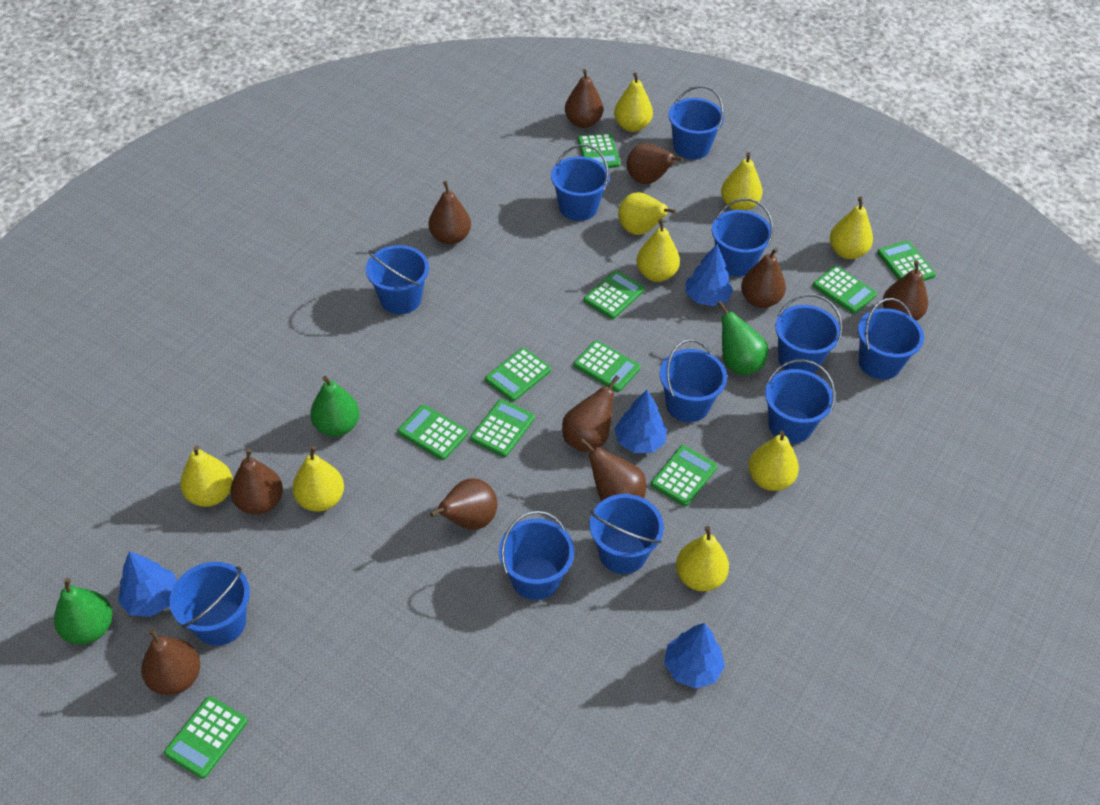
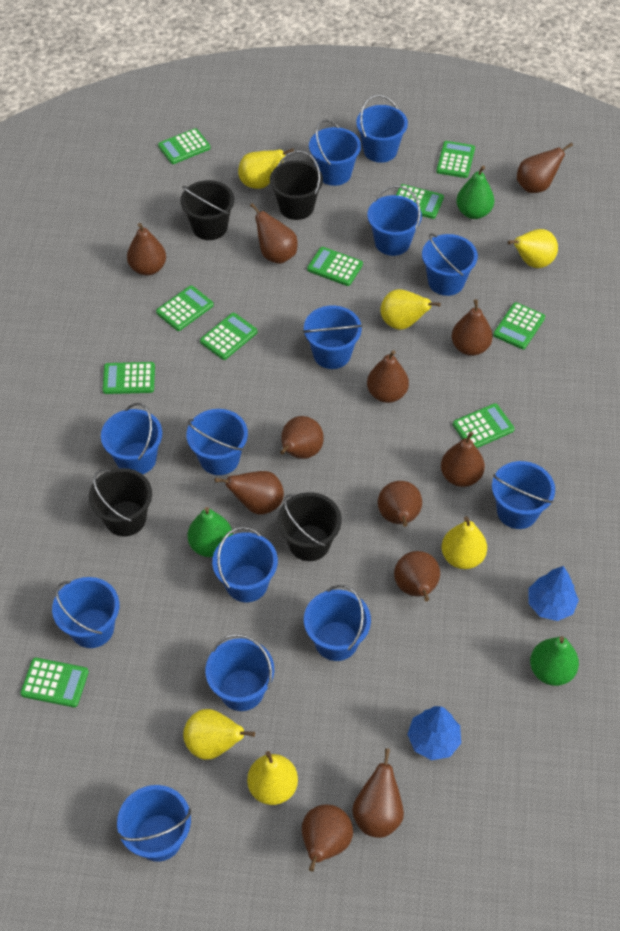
black bucket: 0 -> 4
blue bucket: 11 -> 13
blue tree: 4 -> 2
brown pear: 10 -> 12
yellow pear: 9 -> 6

